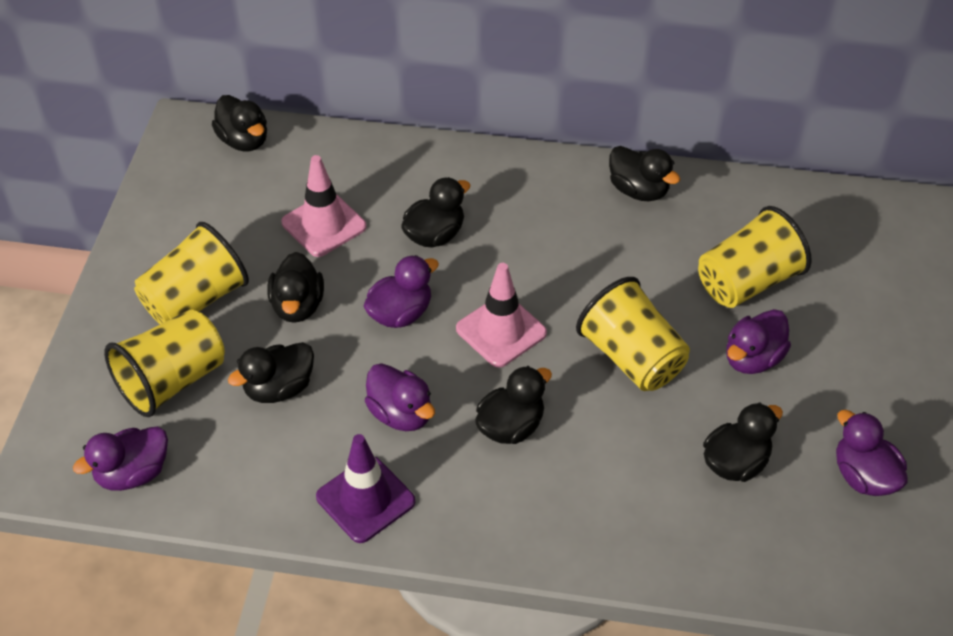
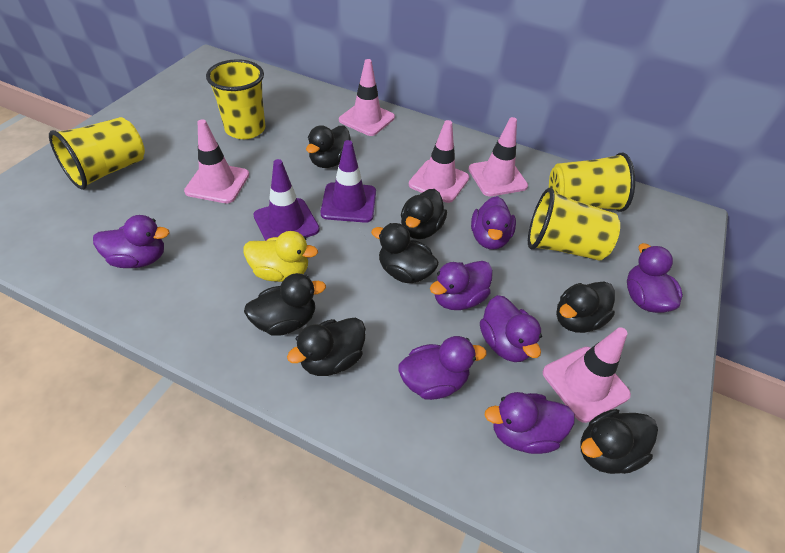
pink traffic cone: 2 -> 5
purple duck: 5 -> 7
purple traffic cone: 1 -> 2
yellow duck: 0 -> 1

